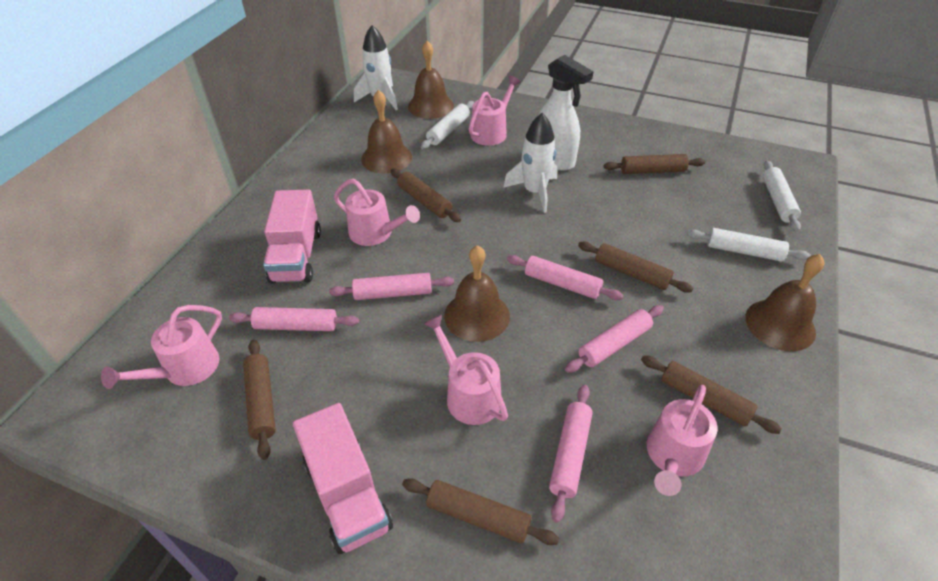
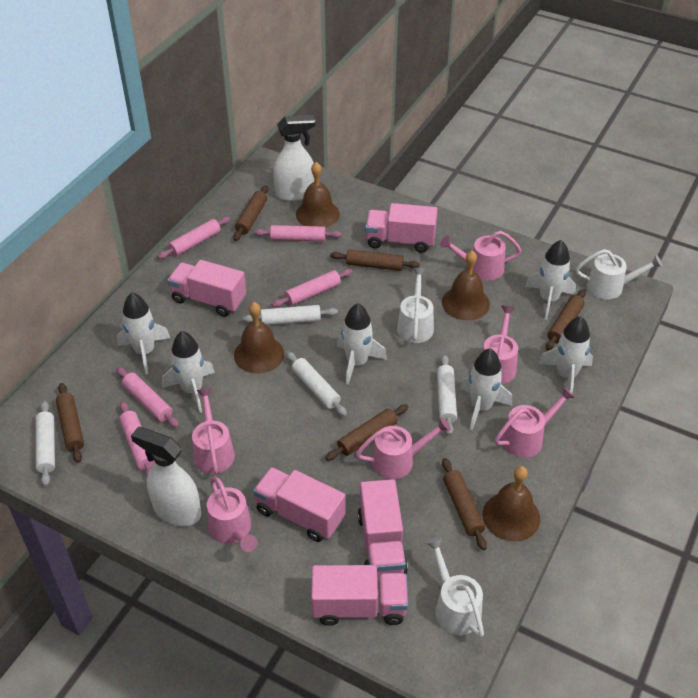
pink truck: 2 -> 5
pink watering can: 5 -> 6
white rocket: 2 -> 6
white rolling pin: 3 -> 4
white spray bottle: 1 -> 2
white watering can: 0 -> 3

